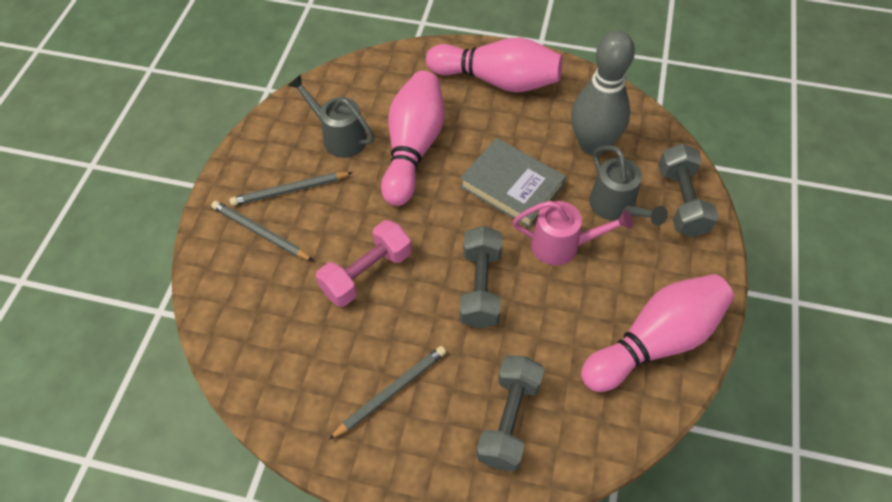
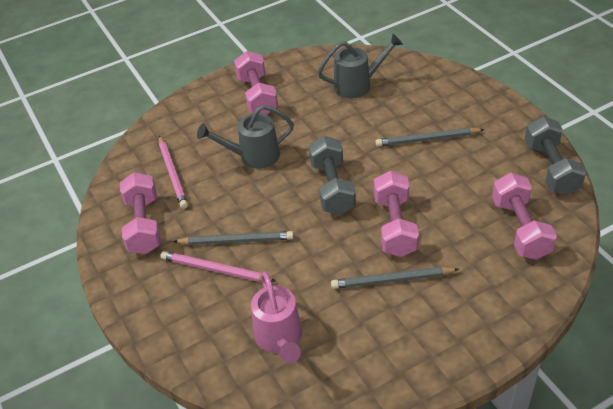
grey book: 1 -> 0
grey bowling pin: 1 -> 0
grey dumbbell: 3 -> 2
pink bowling pin: 3 -> 0
pink dumbbell: 1 -> 4
pink pencil: 0 -> 2

